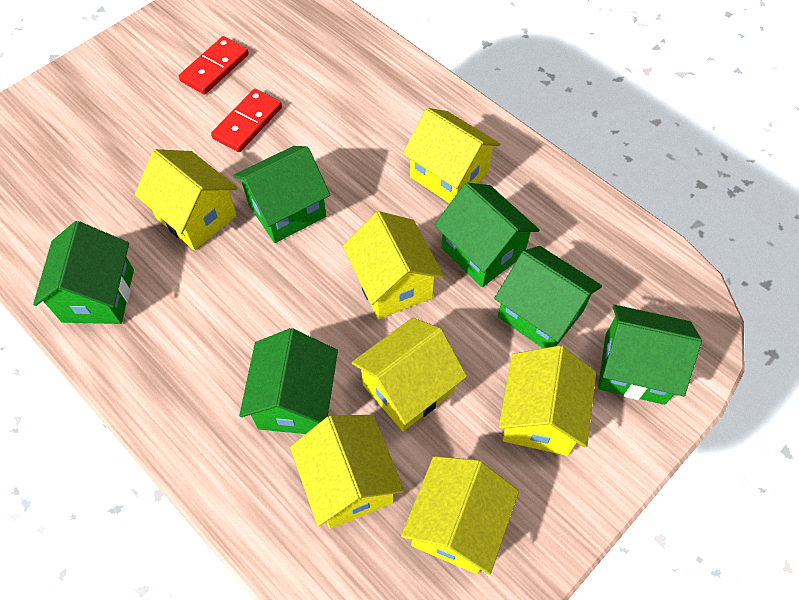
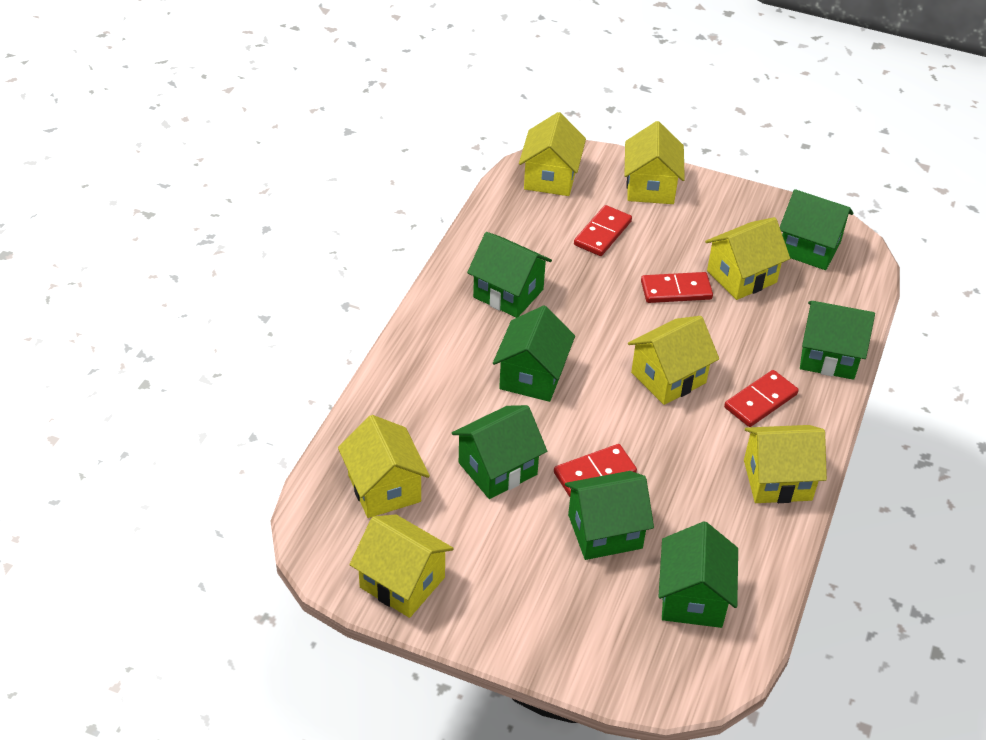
green house: 6 -> 7
red domino: 2 -> 4

